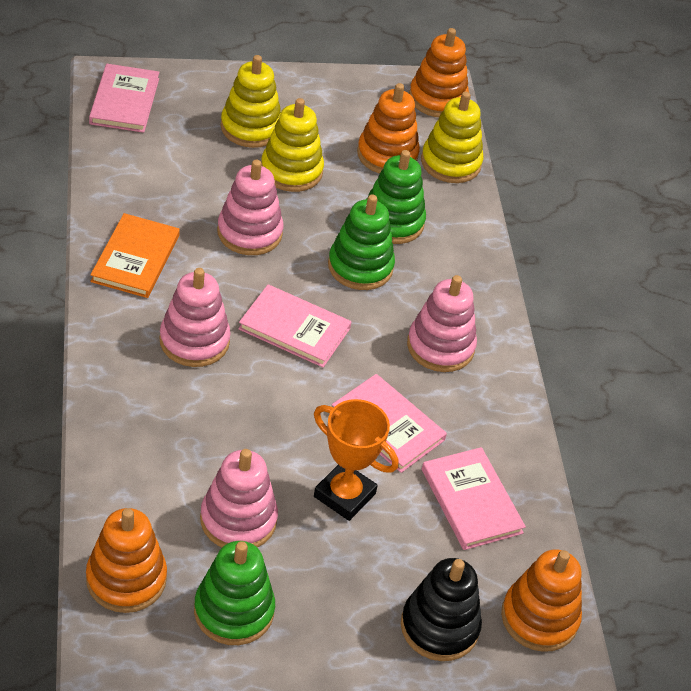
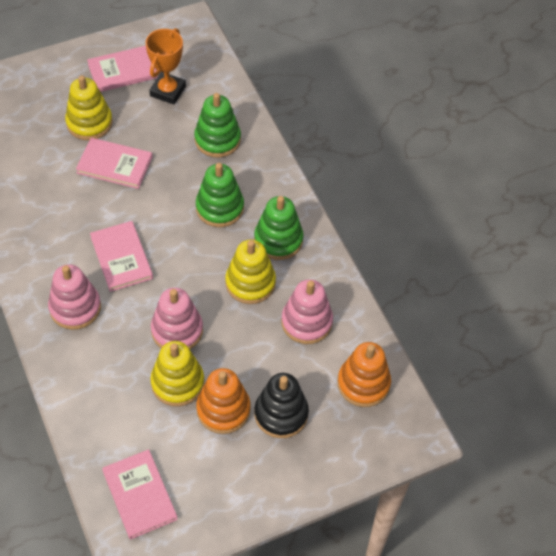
orange book: 1 -> 0
orange stacking toy: 4 -> 2
pink stacking toy: 4 -> 3

